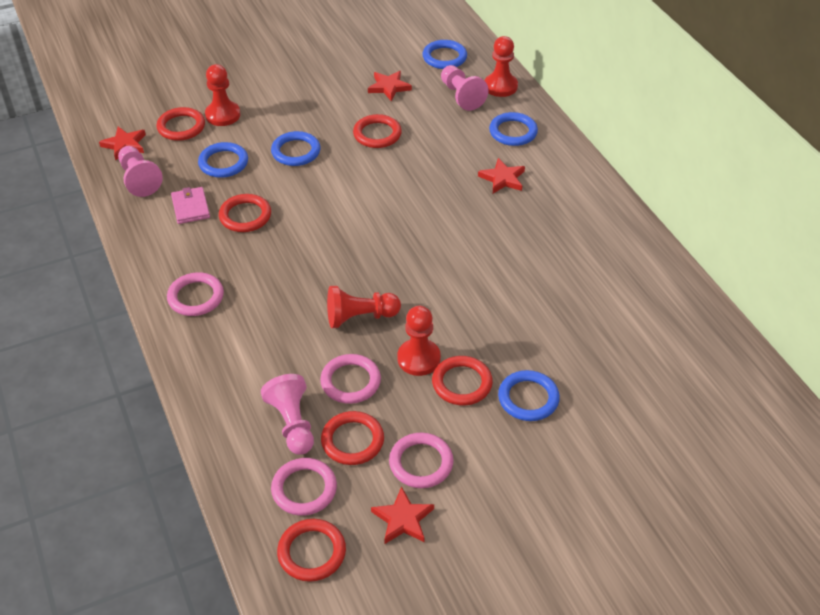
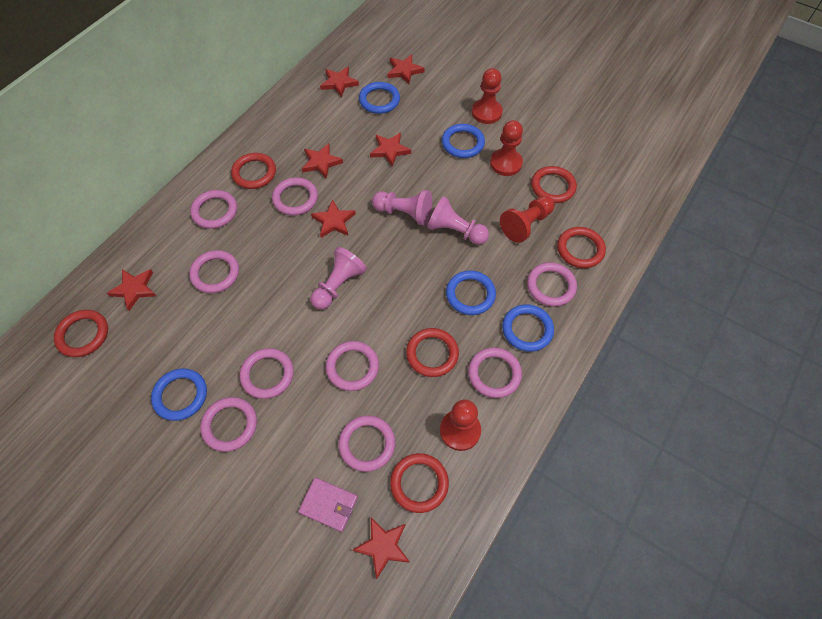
pink ring: 4 -> 9
red star: 4 -> 7

